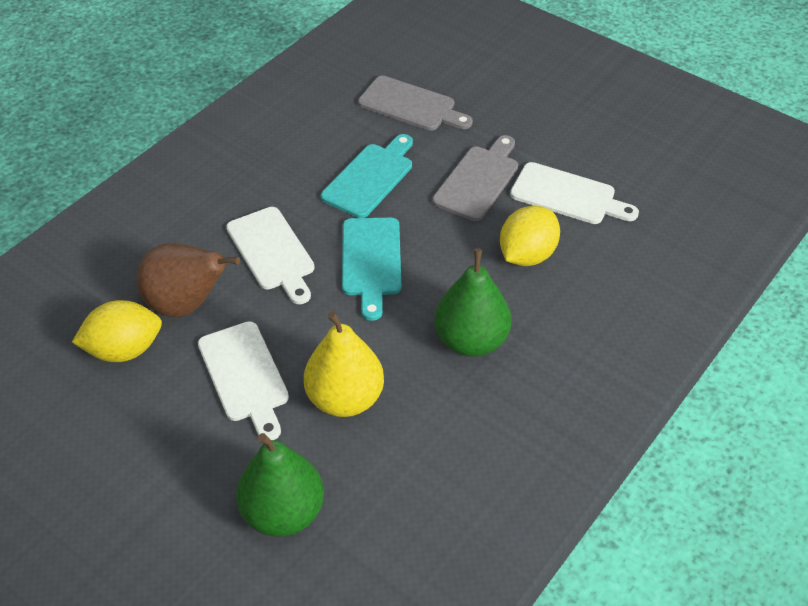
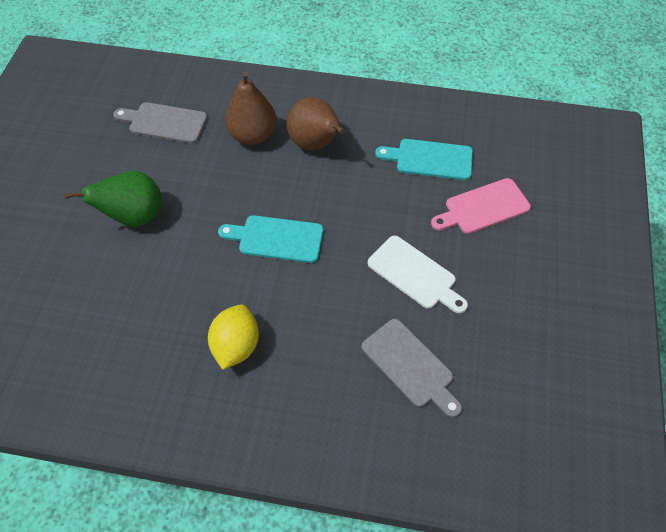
brown pear: 1 -> 2
green pear: 2 -> 1
pink cutting board: 0 -> 1
white cutting board: 3 -> 1
yellow lemon: 2 -> 1
yellow pear: 1 -> 0

